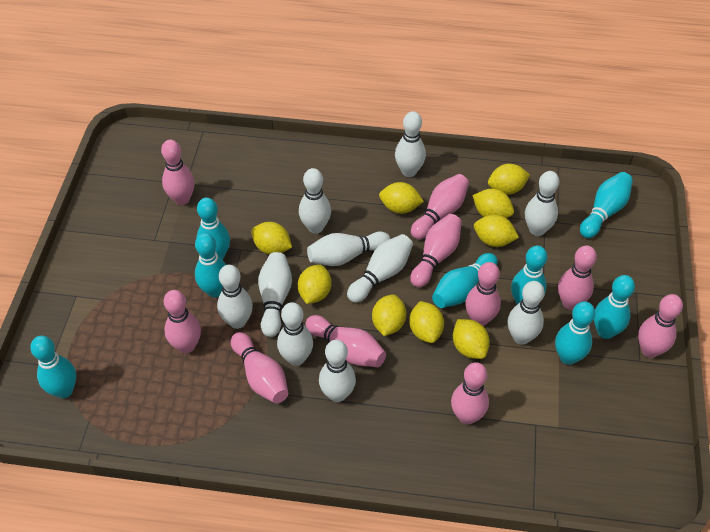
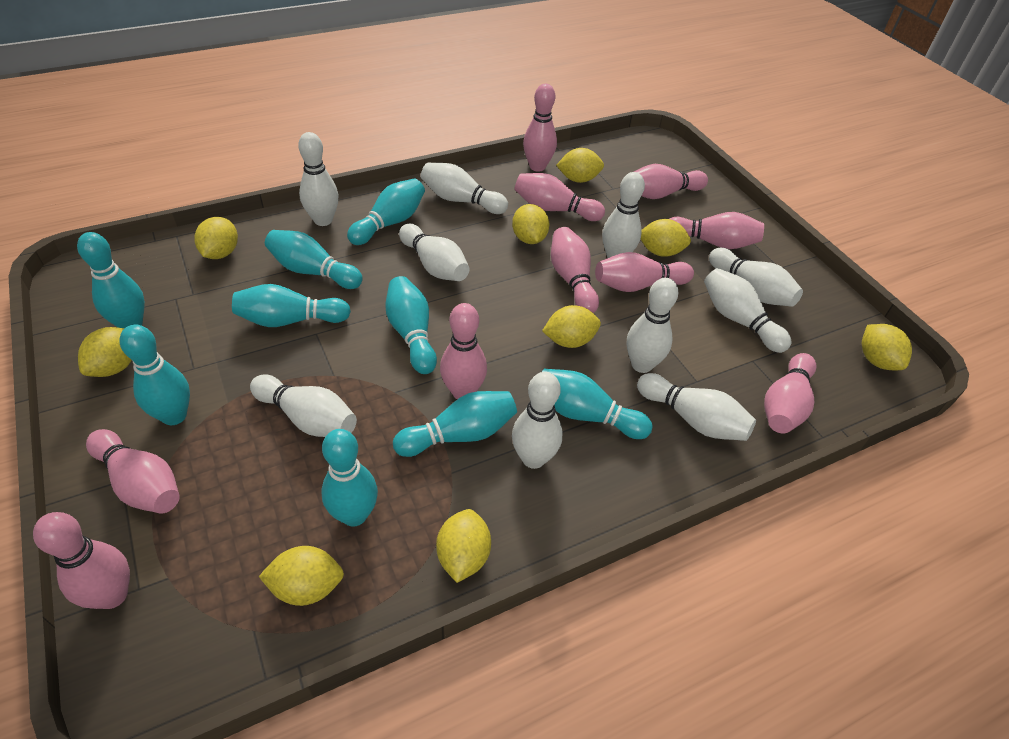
turquoise bowling pin: 8 -> 9

